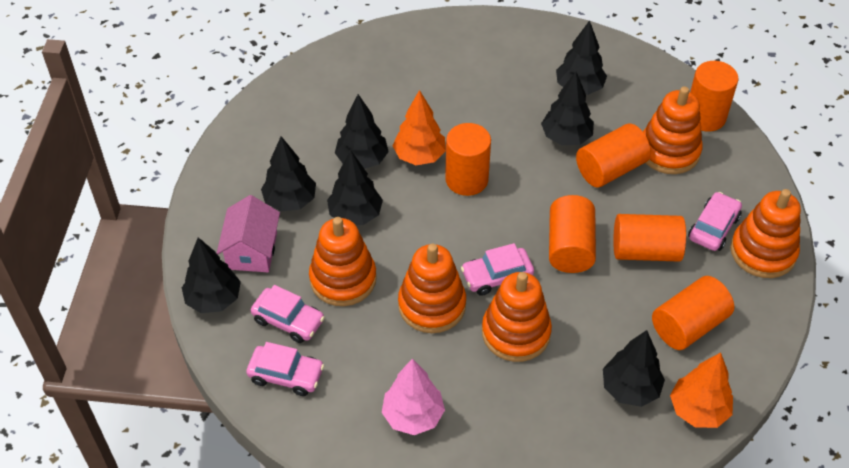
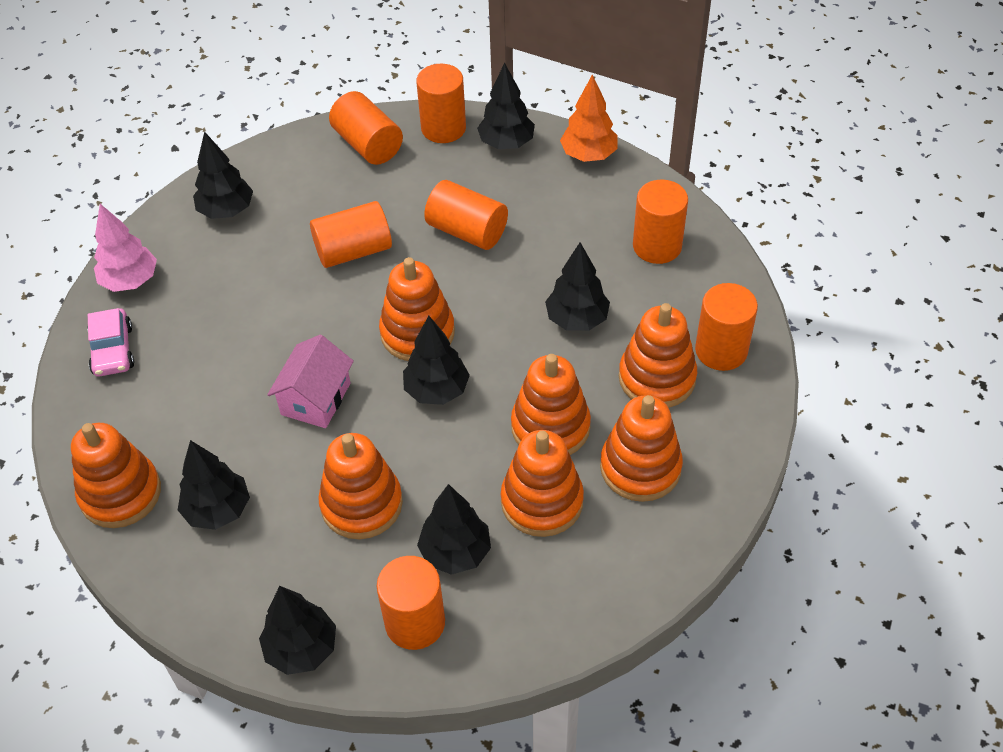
orange cylinder: 6 -> 7
orange stacking toy: 5 -> 7
orange tree: 2 -> 1
pink car: 4 -> 1

